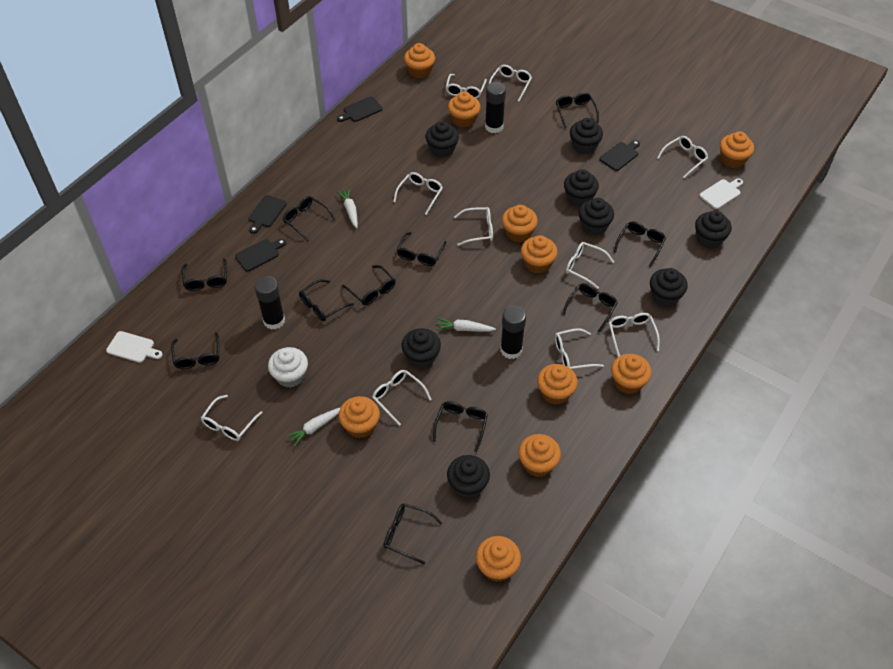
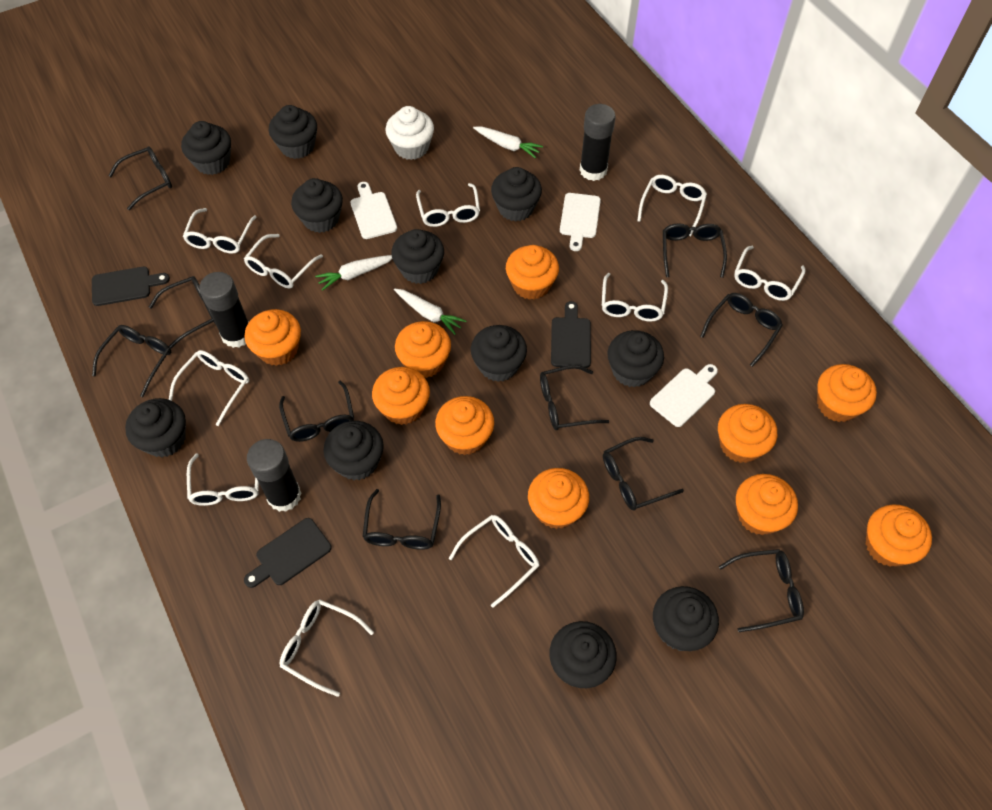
black cupcake: 8 -> 11
black cutting board: 4 -> 3
black glasses: 11 -> 10
white cutting board: 2 -> 3

